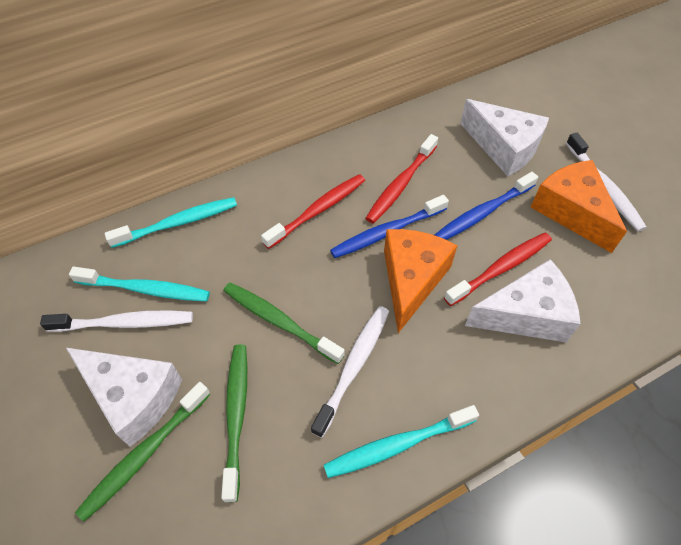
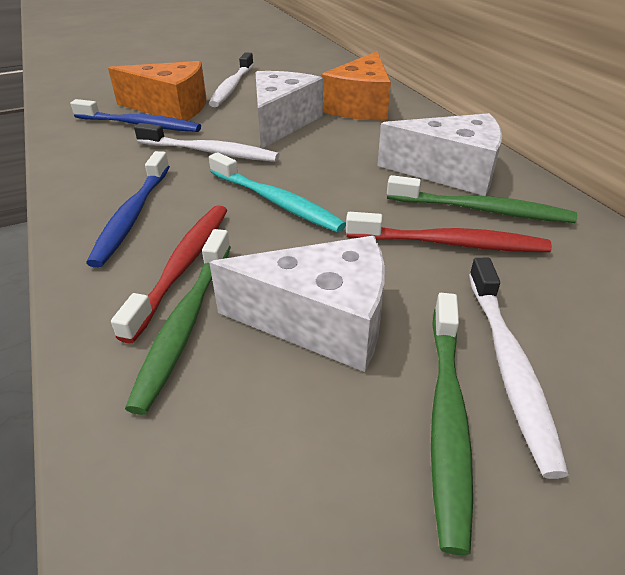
red toothbrush: 3 -> 2
turquoise toothbrush: 3 -> 1

